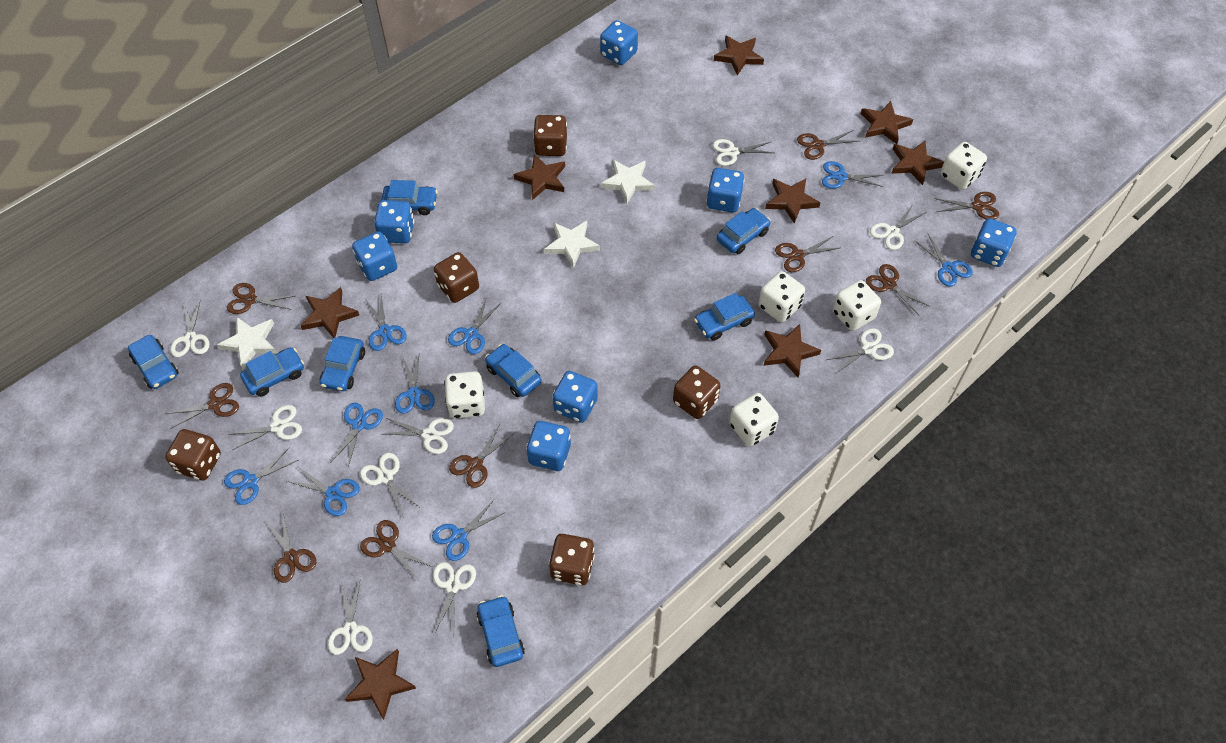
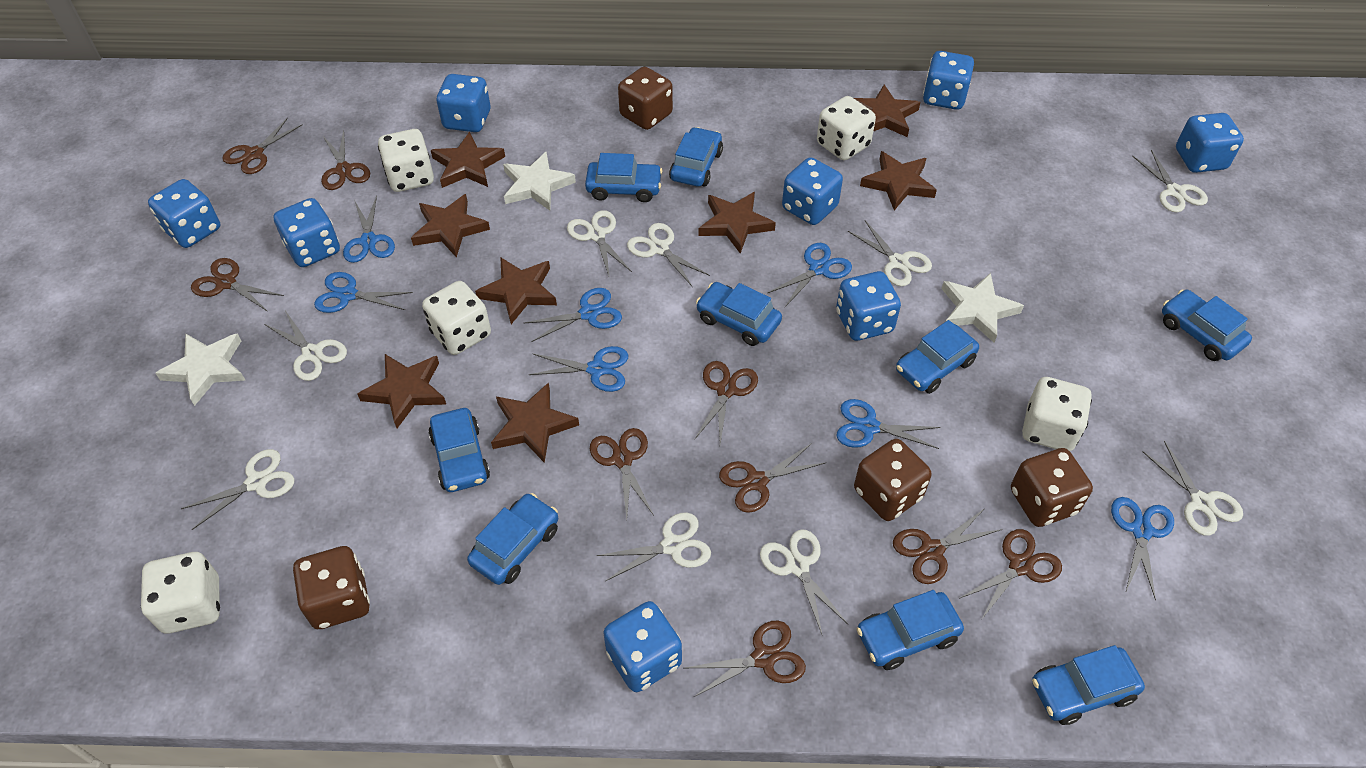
blue car: 8 -> 9
blue dice: 7 -> 8
blue scissors: 9 -> 7
brown dice: 5 -> 4

